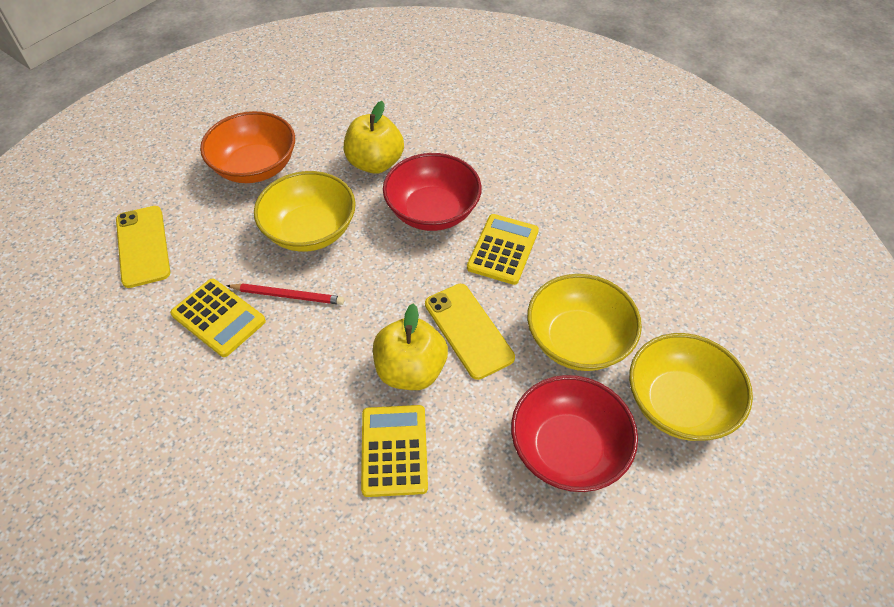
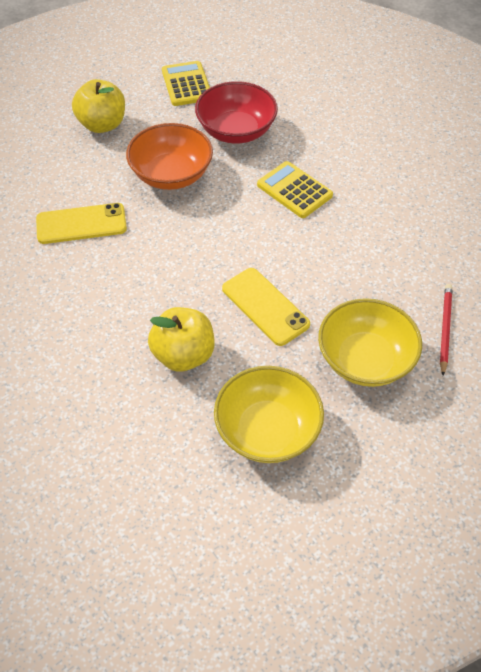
red bowl: 2 -> 1
yellow bowl: 3 -> 2
yellow calculator: 3 -> 2

